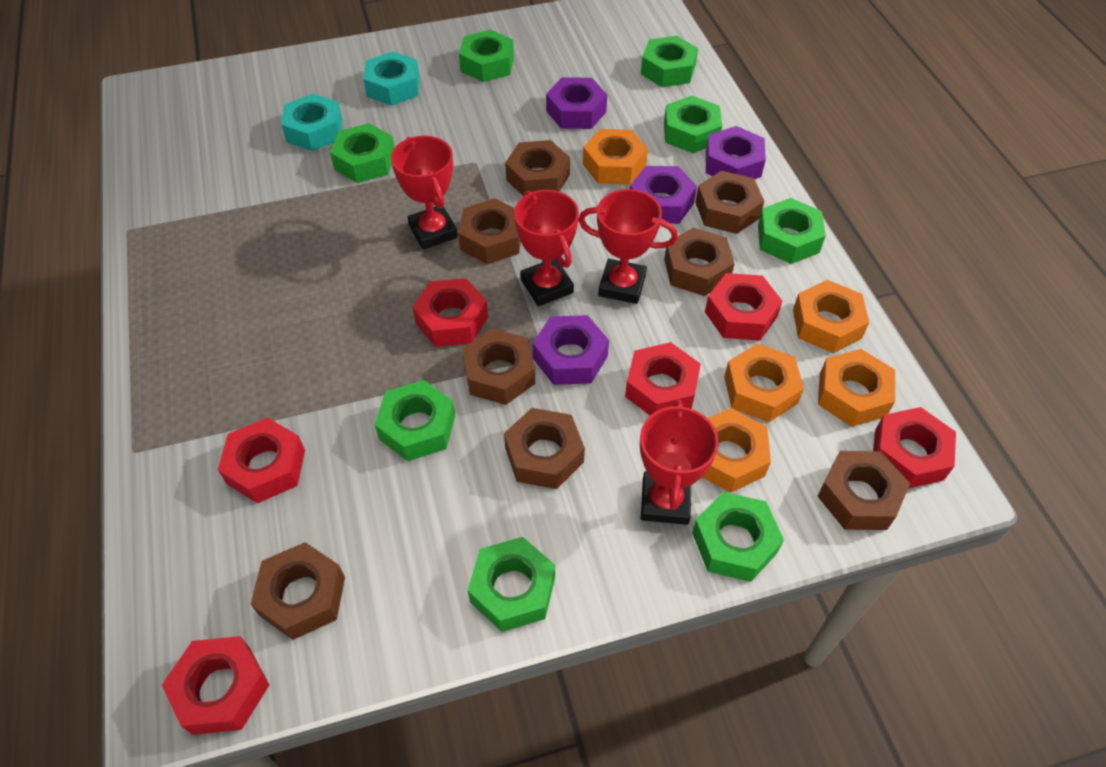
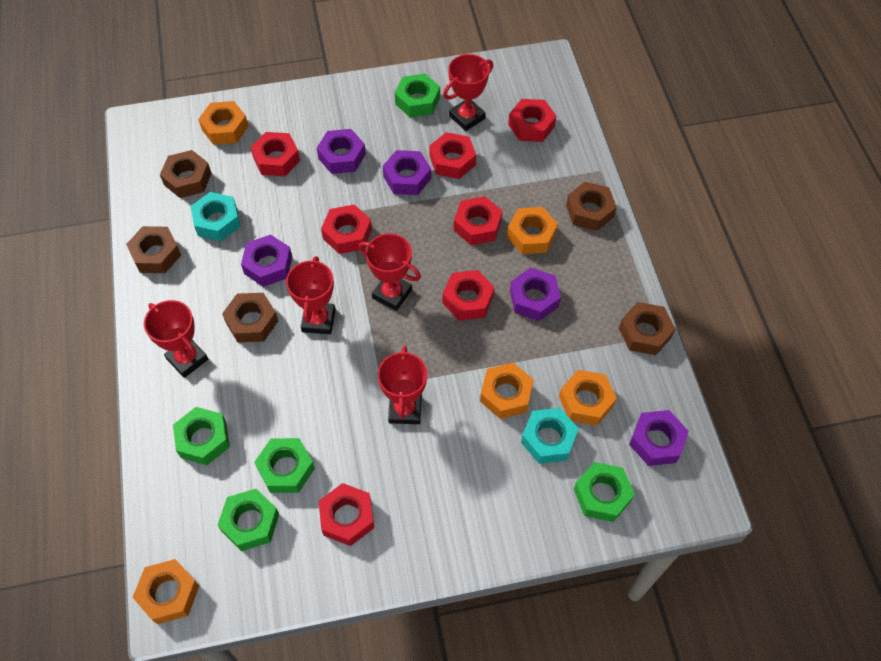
brown nut: 8 -> 5
green nut: 8 -> 5
purple nut: 4 -> 5
red nut: 6 -> 7
red trophy: 4 -> 5

